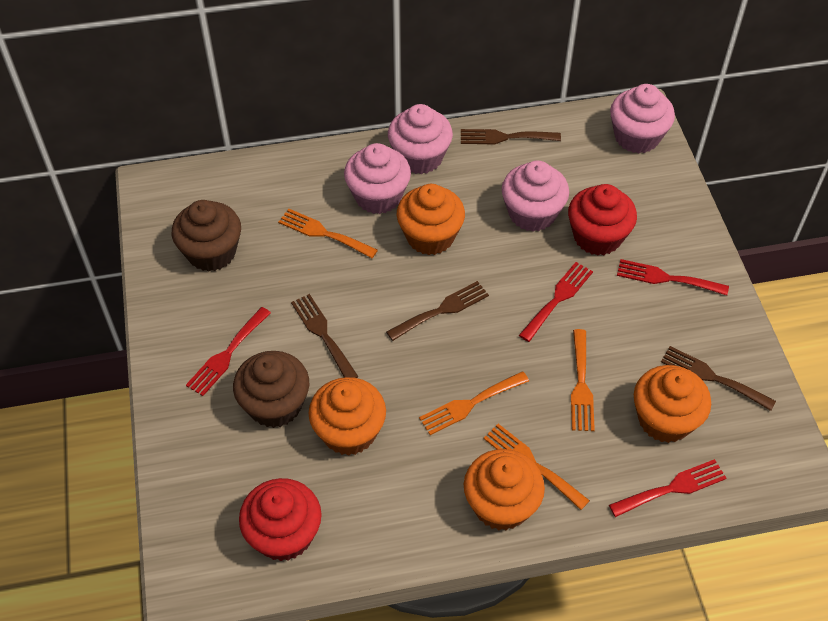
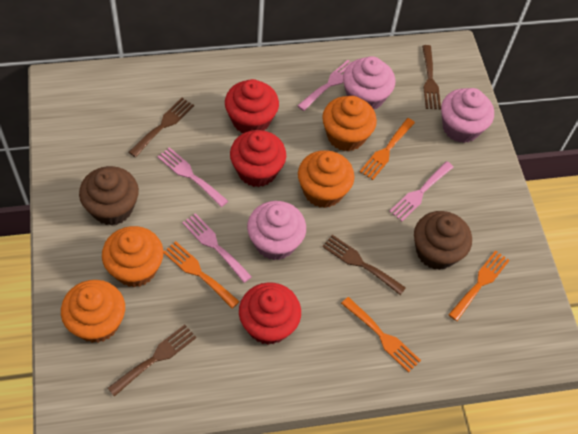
pink cupcake: 4 -> 3
pink fork: 0 -> 4
red cupcake: 2 -> 3
red fork: 4 -> 0

